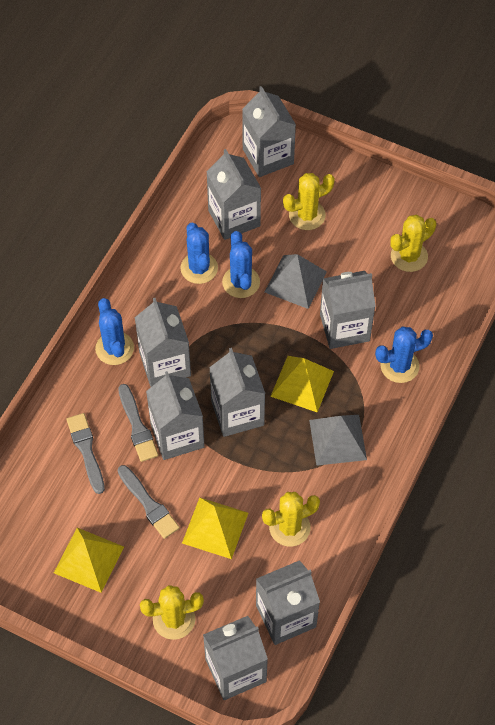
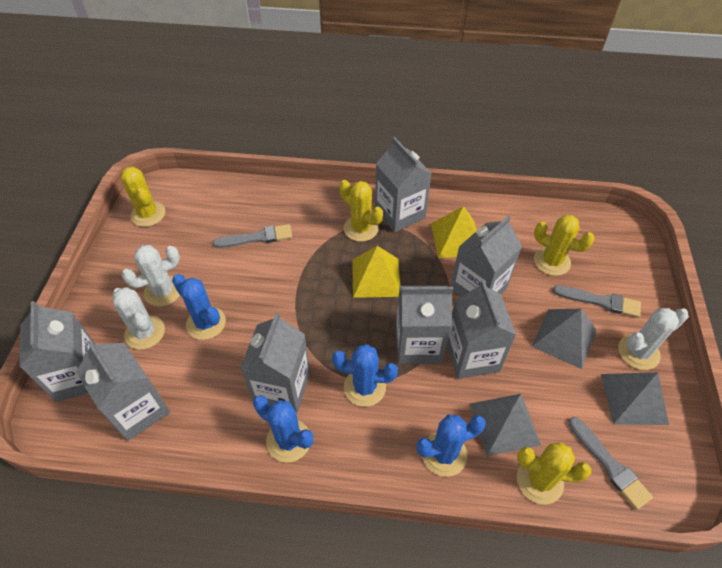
grey carton: 8 -> 7
grey pyramid: 2 -> 3
white cactus: 0 -> 3
yellow pyramid: 3 -> 2

